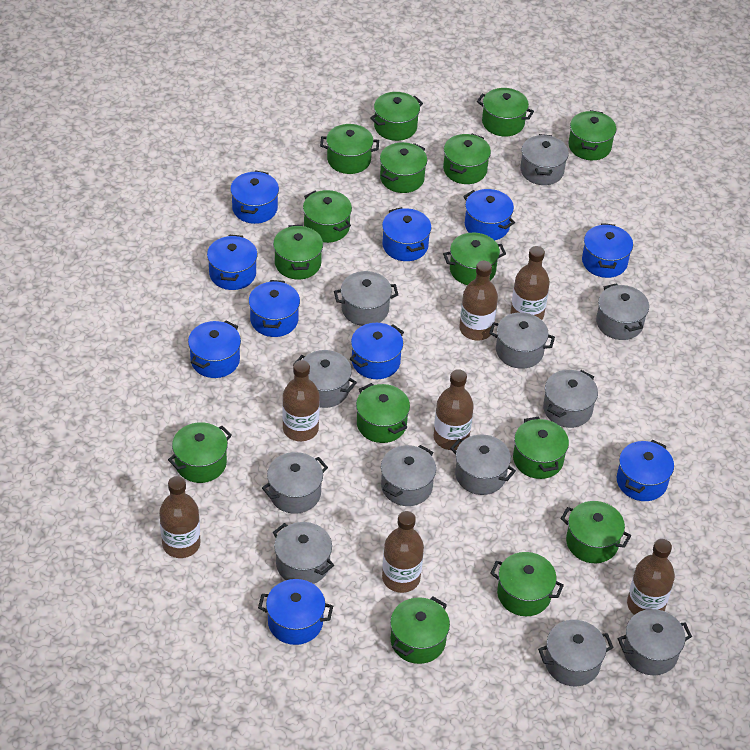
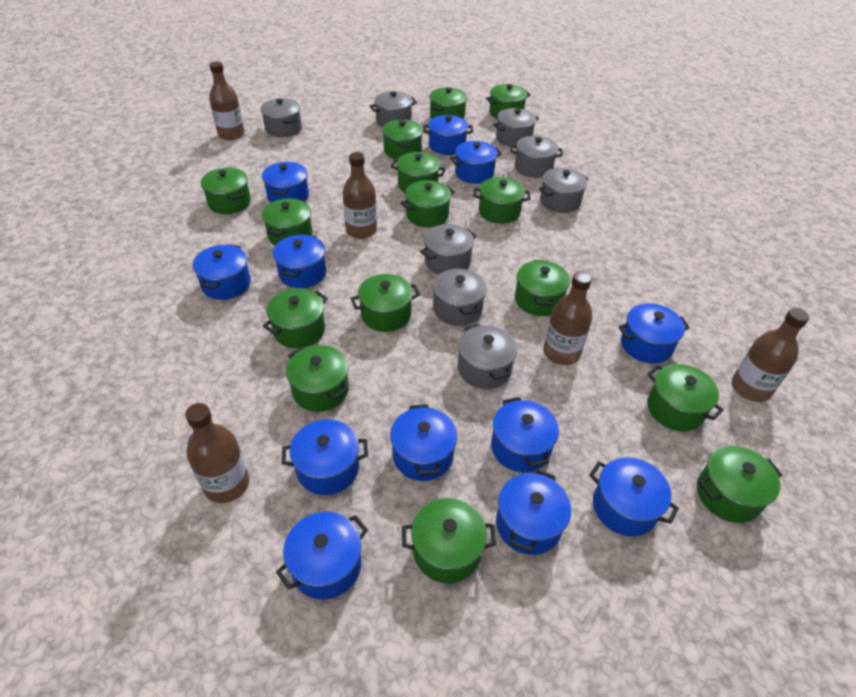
blue pot: 10 -> 12
brown bottle: 7 -> 5
grey pot: 12 -> 8

